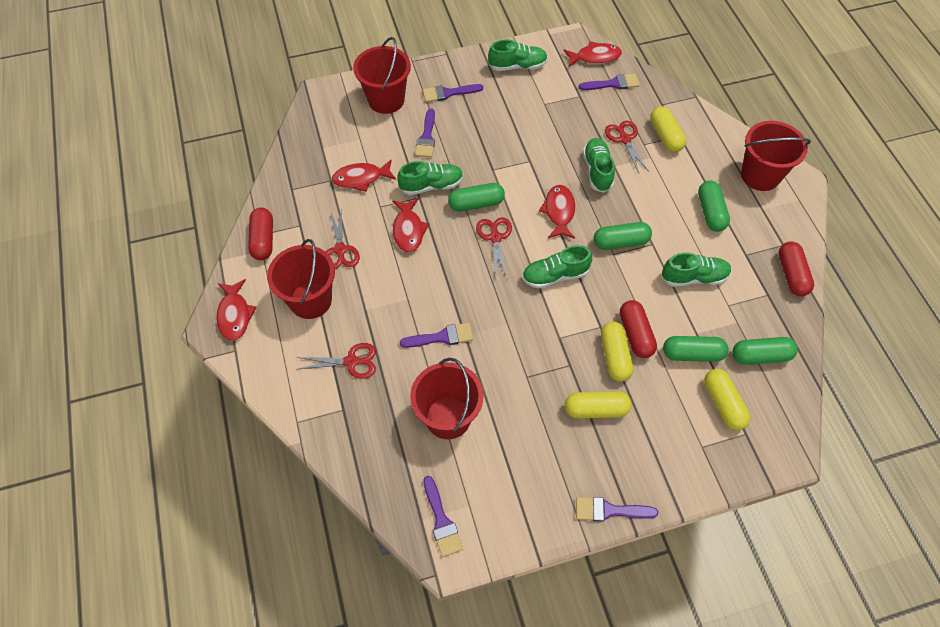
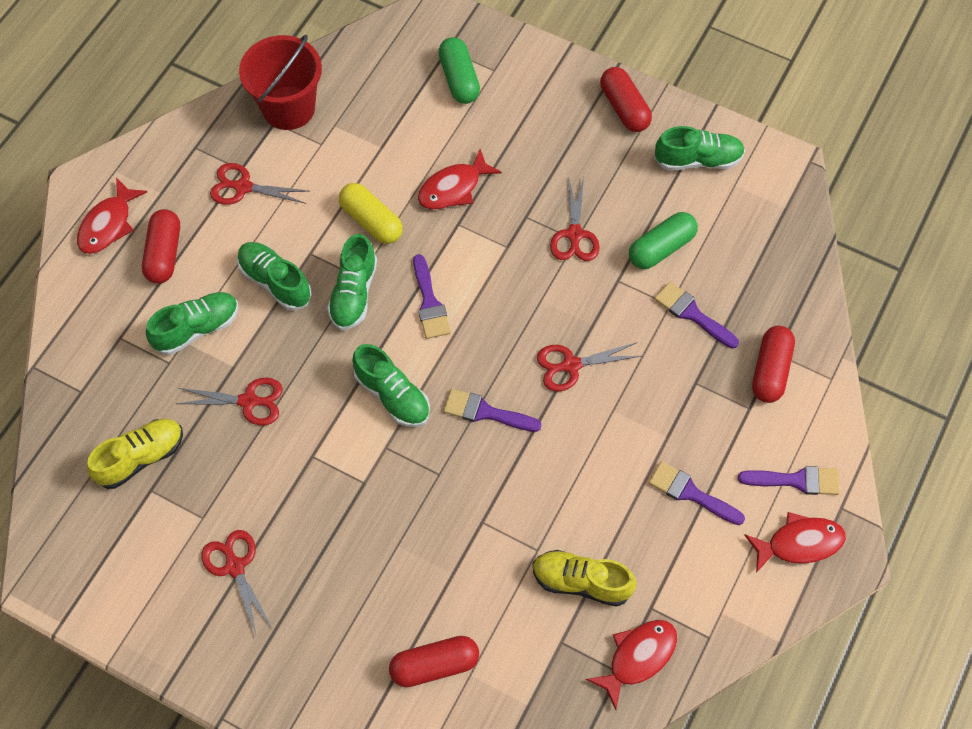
green capsule: 5 -> 2
purple brush: 6 -> 5
red bucket: 4 -> 1
red capsule: 3 -> 4
red fish: 5 -> 4
red scissors: 4 -> 5
yellow capsule: 4 -> 1
yellow shoe: 0 -> 2

